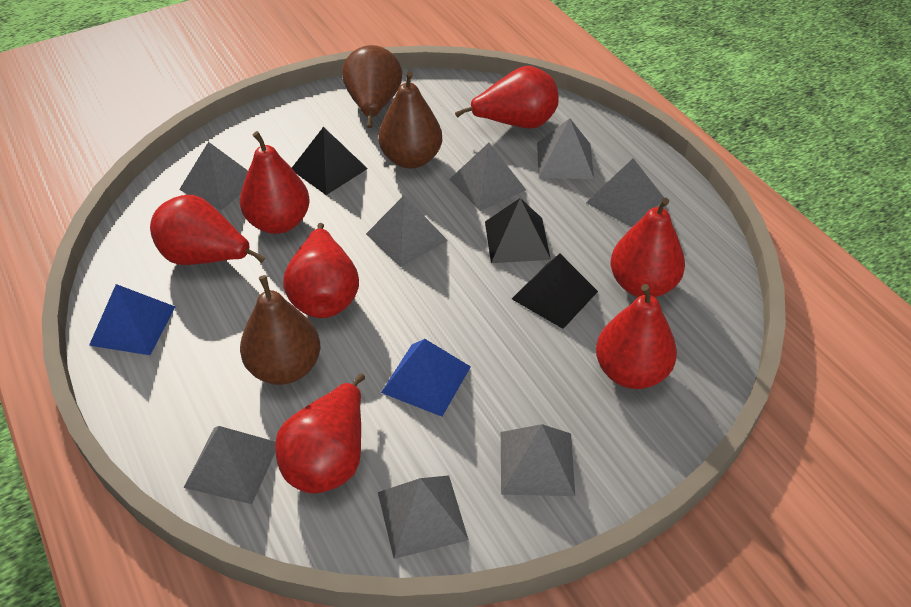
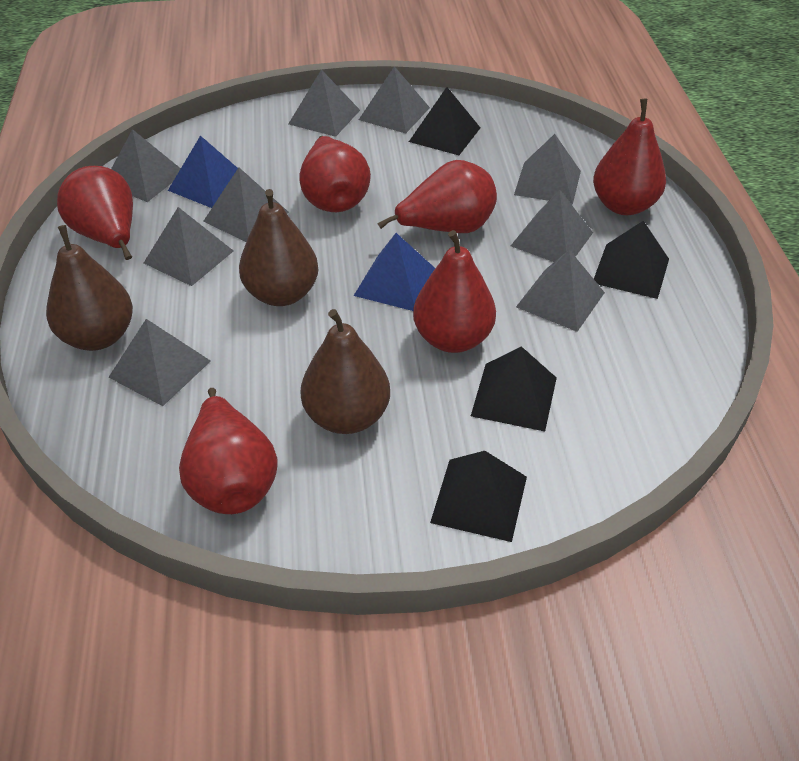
black pyramid: 3 -> 4
grey pyramid: 8 -> 9
red pear: 7 -> 6

